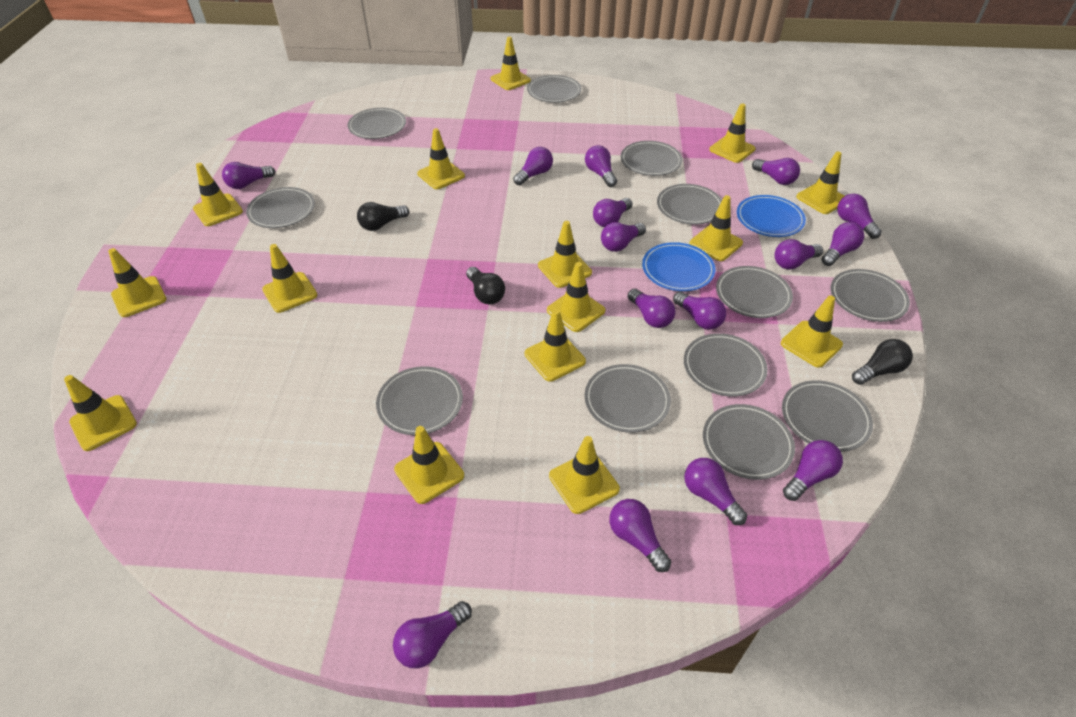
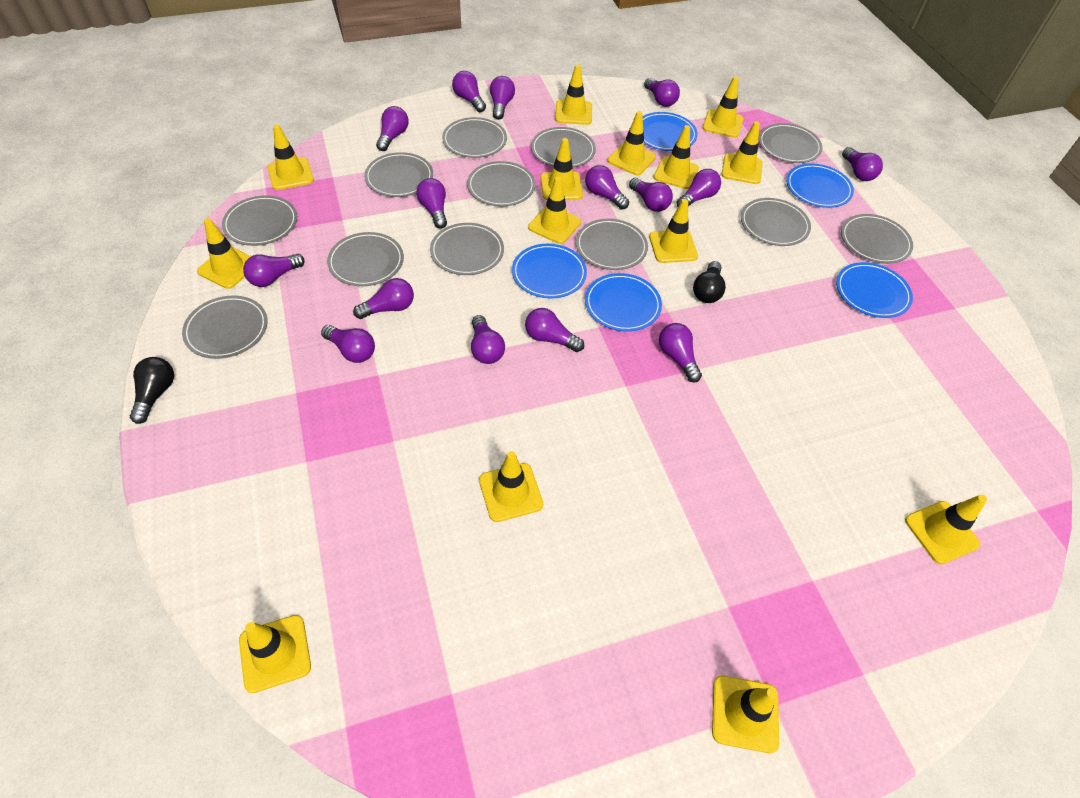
black light bulb: 3 -> 2
blue plate: 2 -> 5
yellow traffic cone: 15 -> 14

